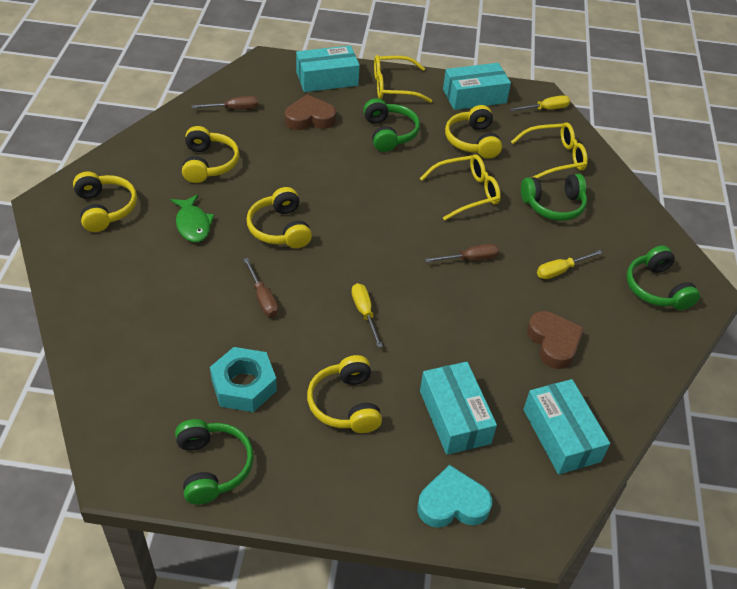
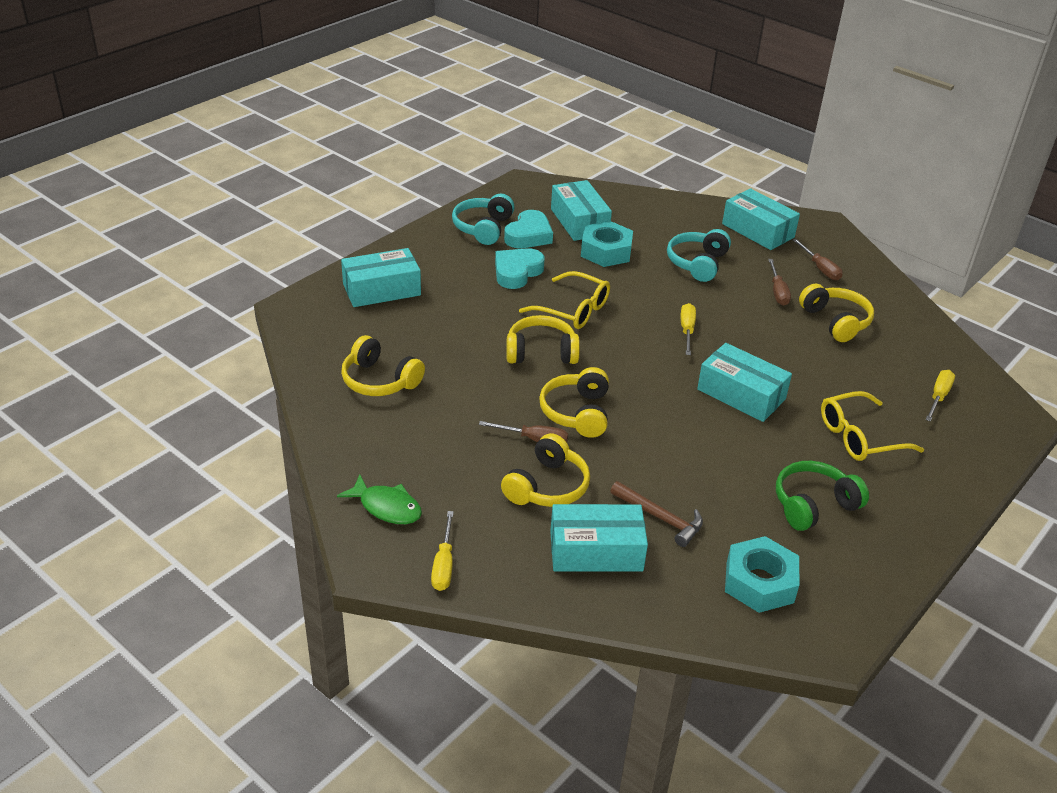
brown hammer: 0 -> 1
brown heart: 2 -> 0
green headphones: 4 -> 1
turquoise box: 4 -> 5
turquoise headphones: 0 -> 2
turquoise heart: 1 -> 2
turquoise nut: 1 -> 2
yellow glasses: 3 -> 2

